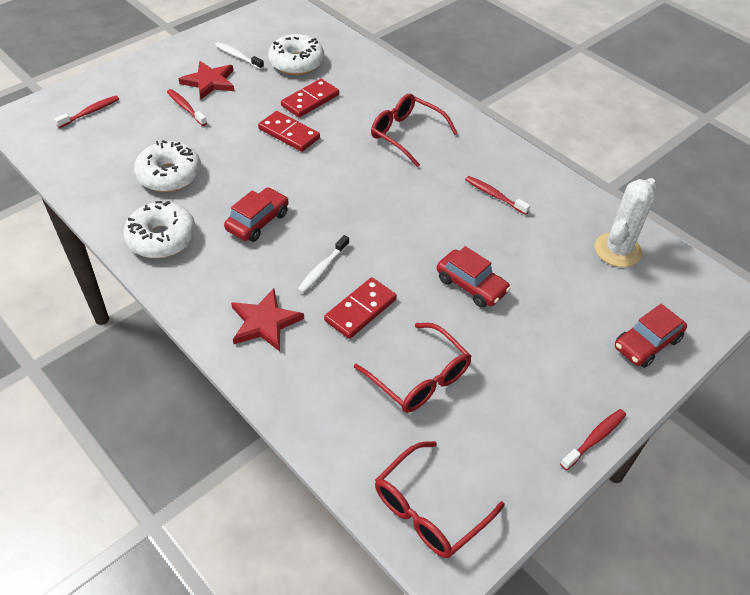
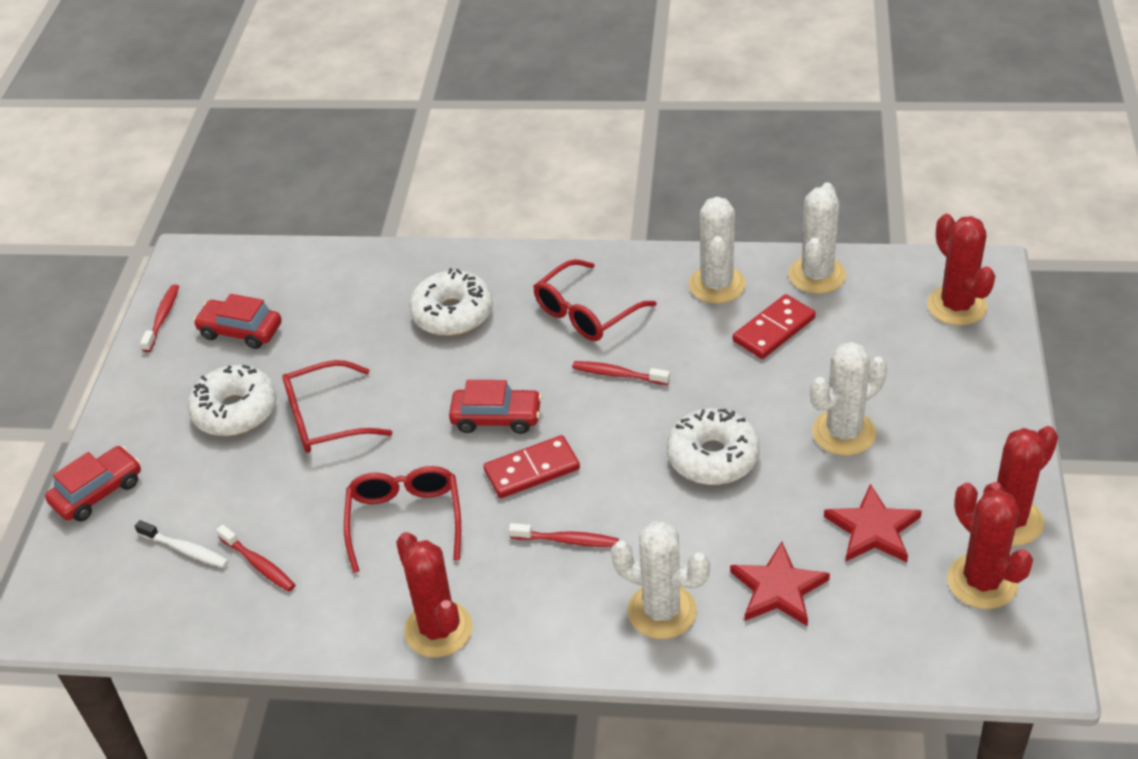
red cactus: 0 -> 4
red domino: 3 -> 2
white cactus: 1 -> 4
white toothbrush: 2 -> 1

